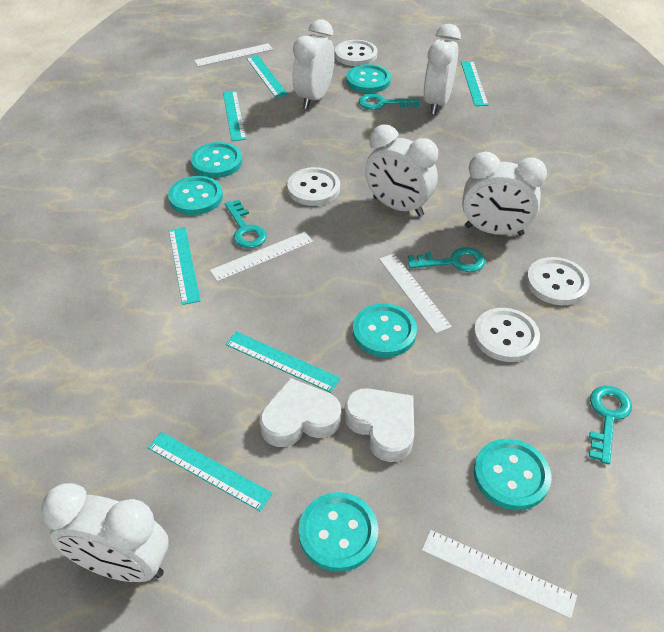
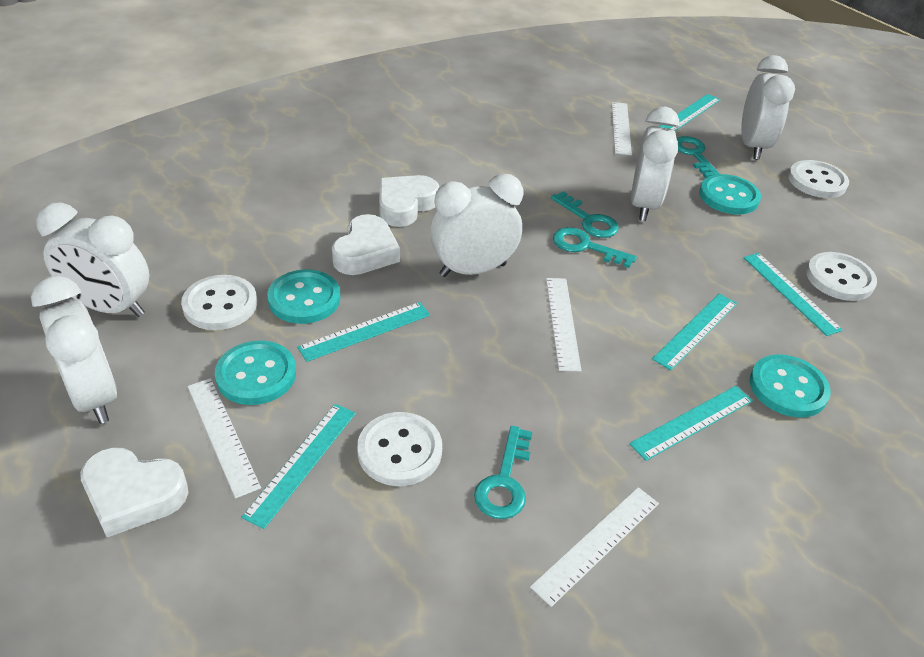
turquoise button: 6 -> 4
white heart: 2 -> 3

